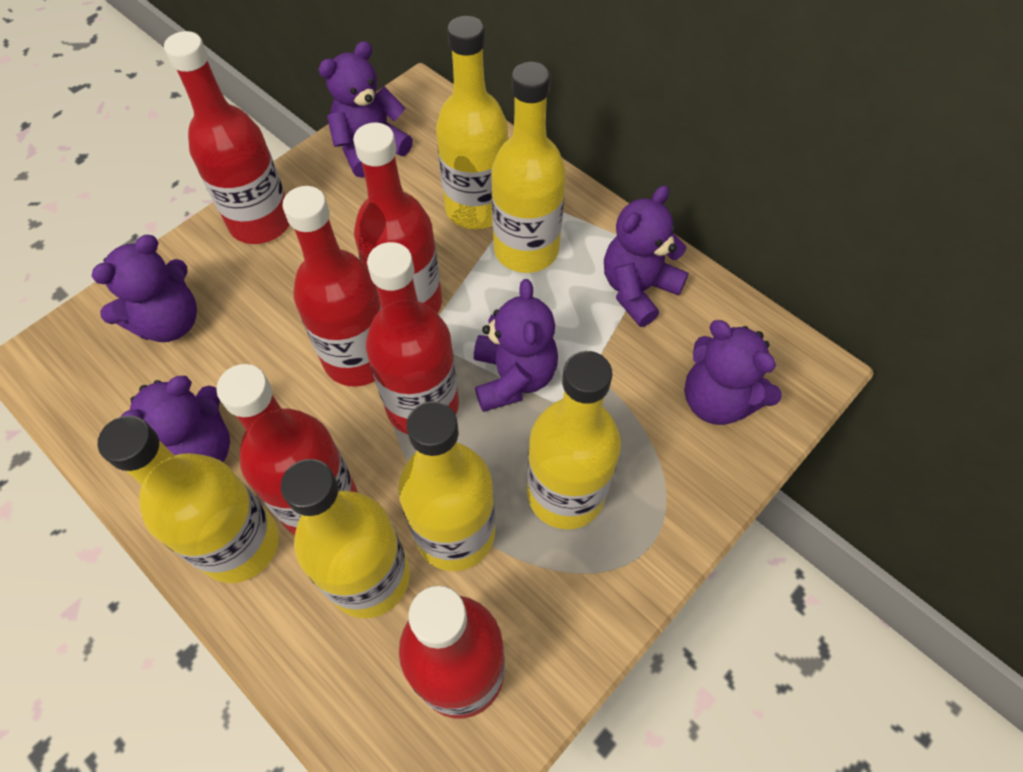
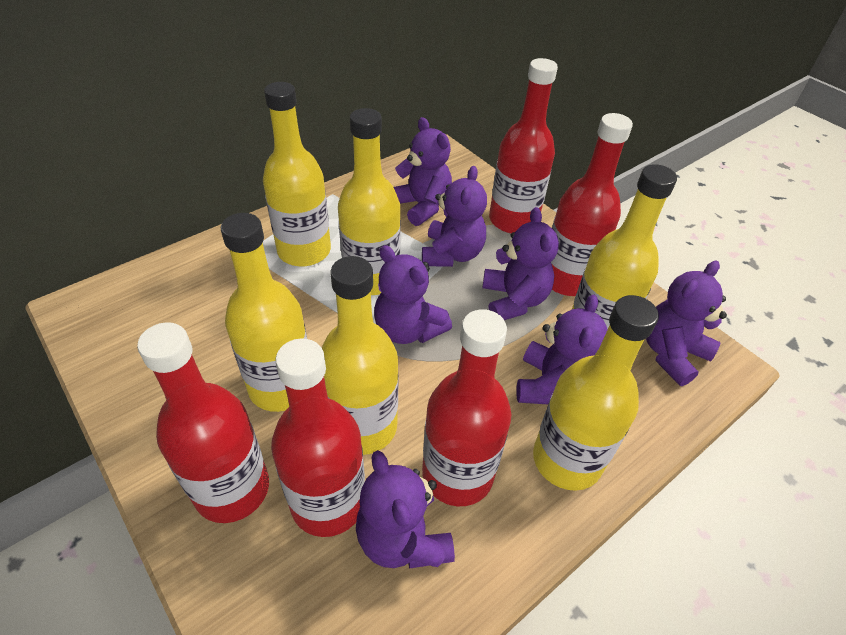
purple teddy bear: 6 -> 7
red bottle: 6 -> 5

